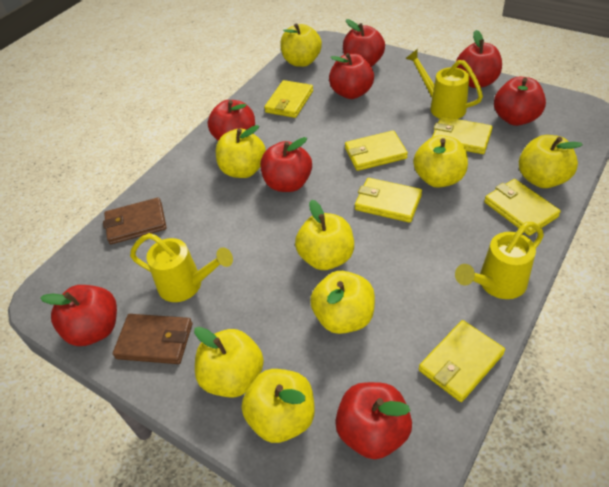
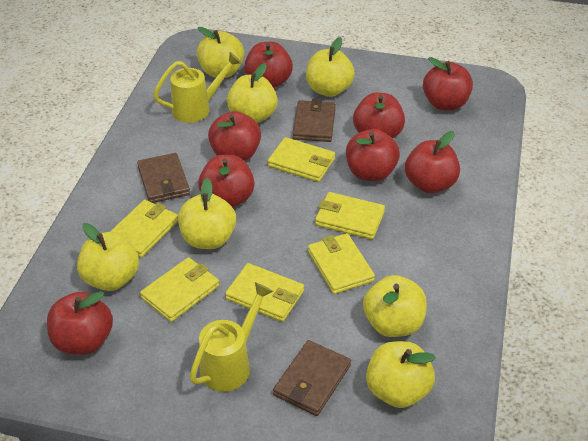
brown wallet: 2 -> 3
yellow apple: 8 -> 7
yellow watering can: 3 -> 2

